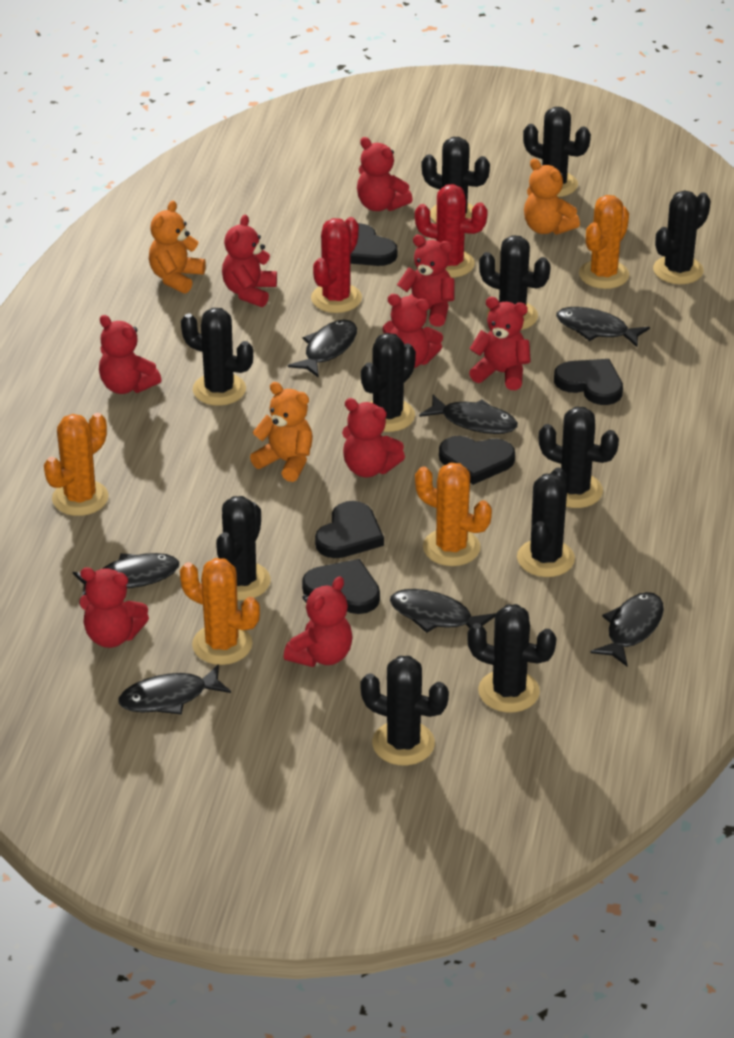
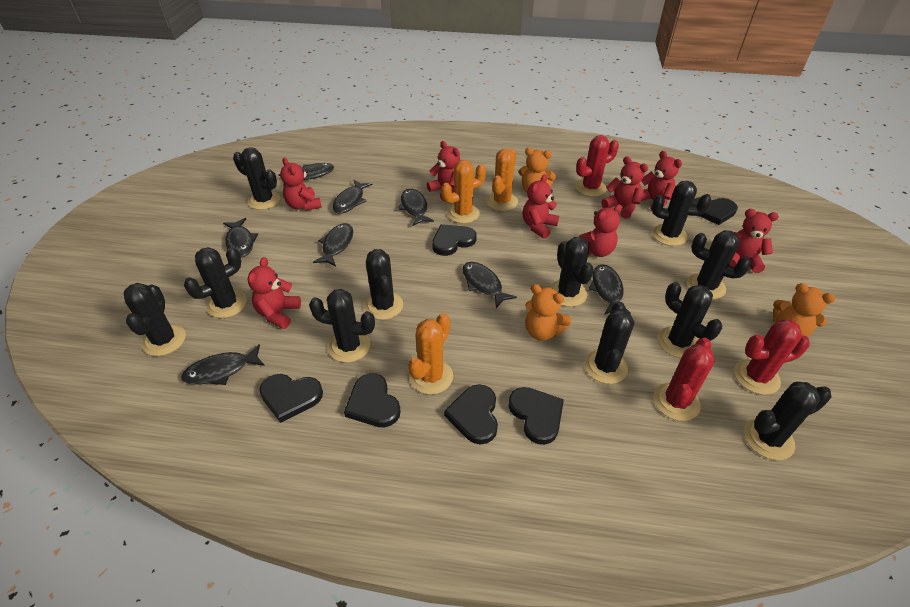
black fish: 7 -> 8
black heart: 5 -> 6
orange cactus: 4 -> 3
red cactus: 2 -> 3
red teddy bear: 9 -> 8

